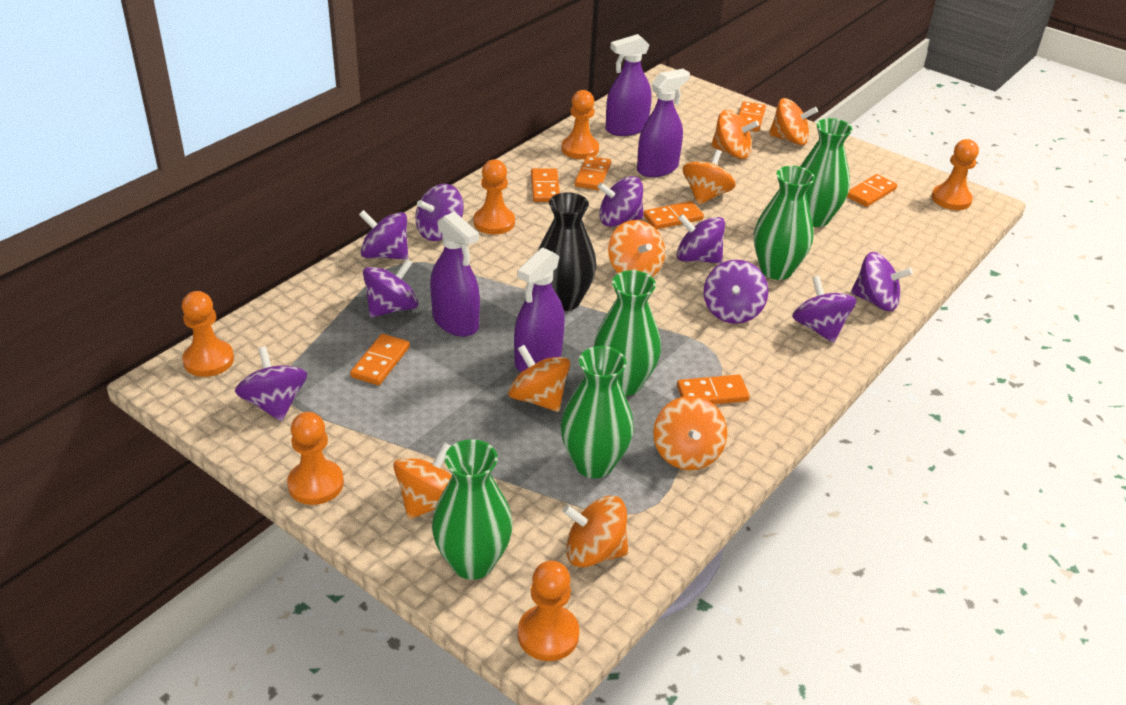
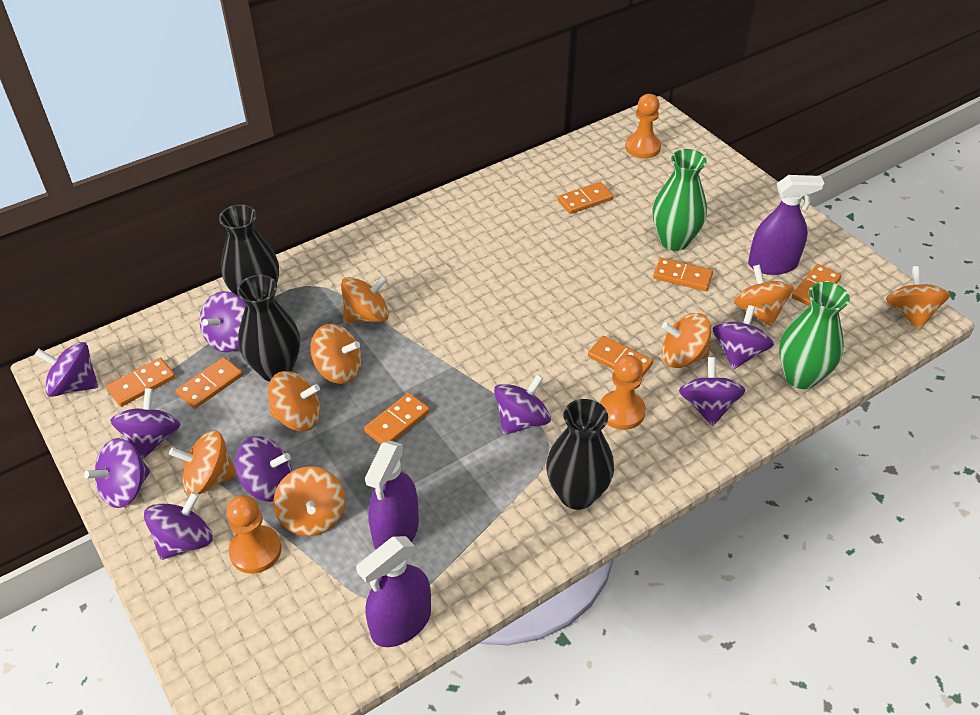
black vase: 1 -> 3
green vase: 5 -> 2
orange pawn: 6 -> 3
purple spray bottle: 4 -> 3

